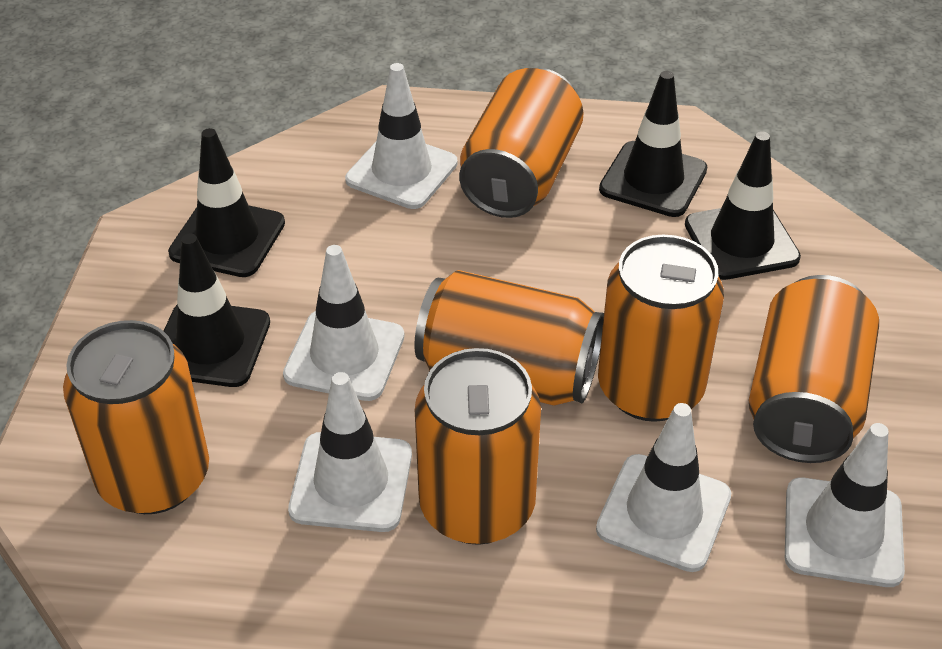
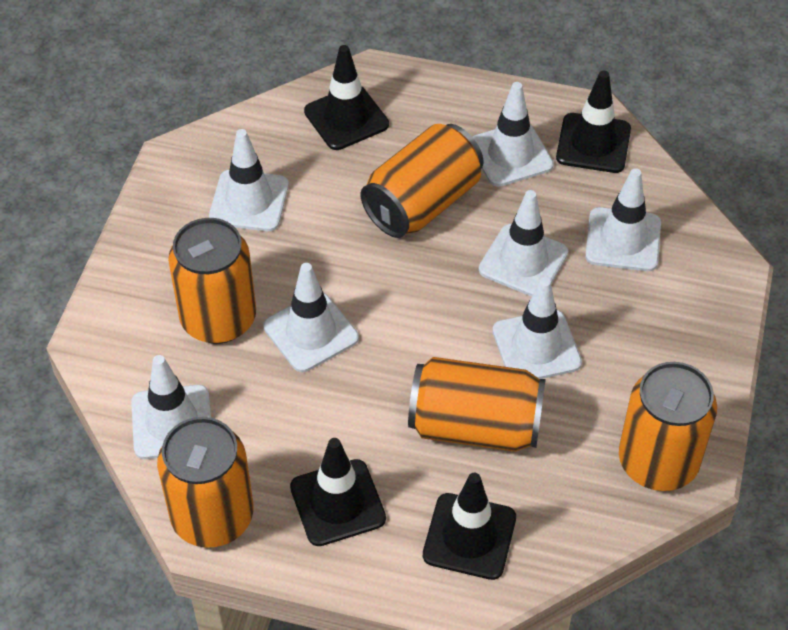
orange can: 6 -> 5
white traffic cone: 5 -> 7

